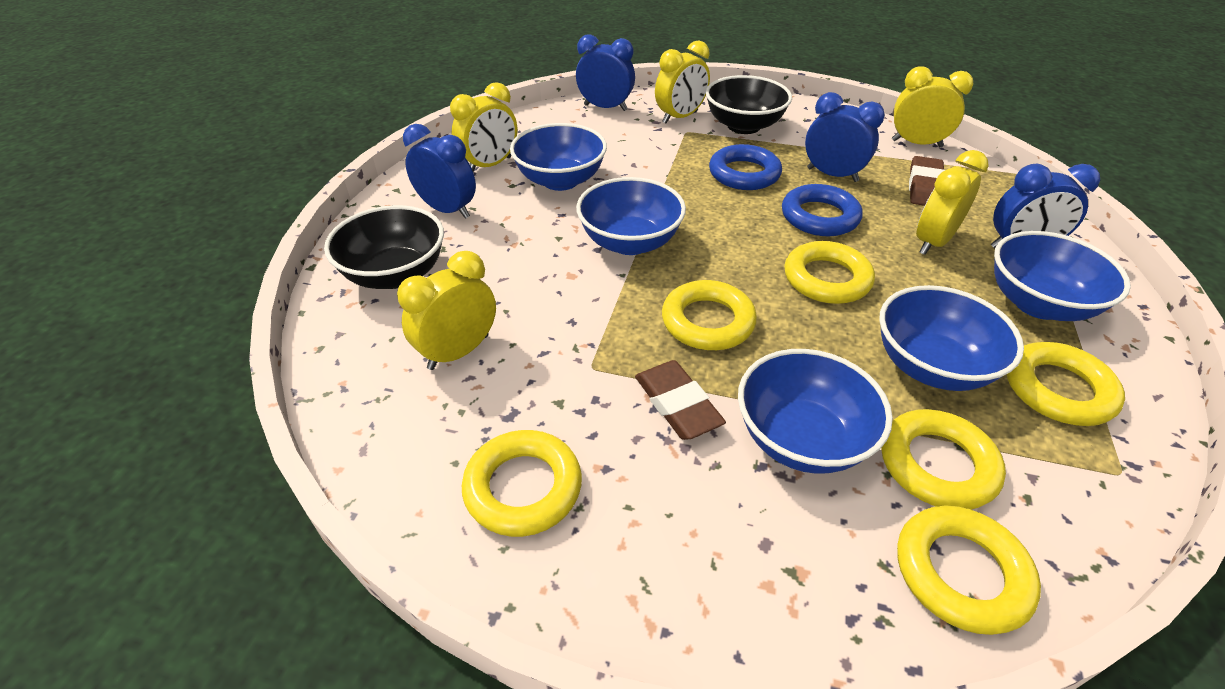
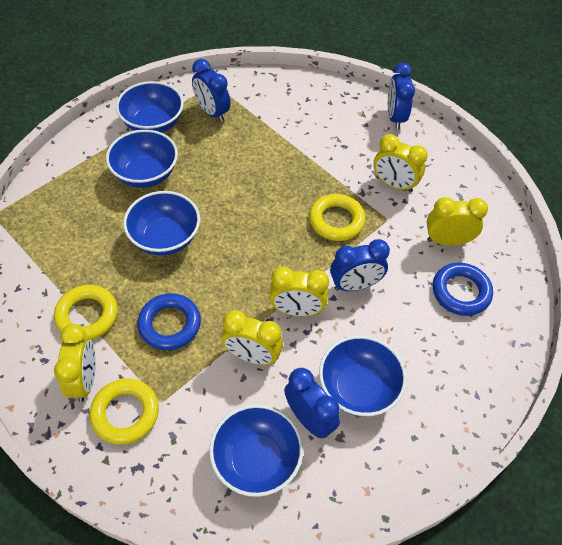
black bowl: 2 -> 0
brown eraser: 2 -> 0
yellow ring: 6 -> 3

